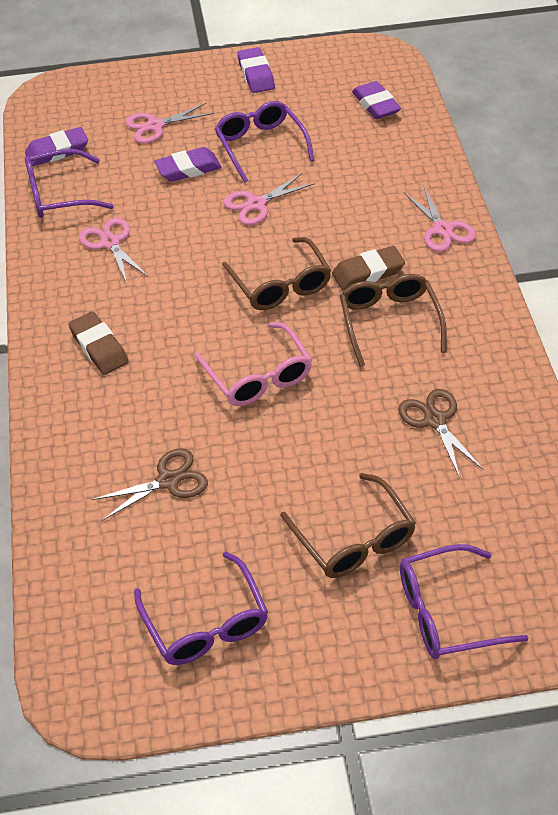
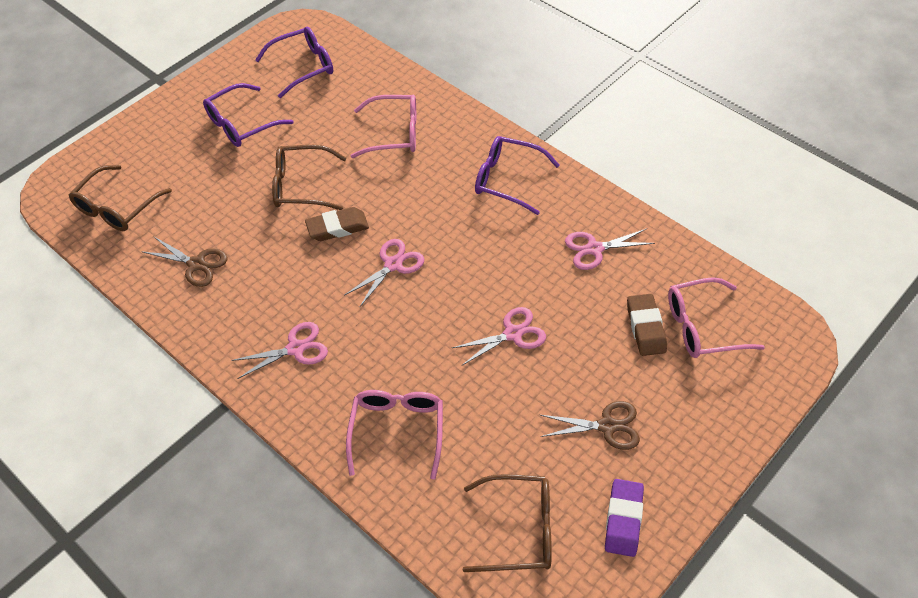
pink glasses: 1 -> 3
purple eraser: 4 -> 1
purple glasses: 4 -> 3

